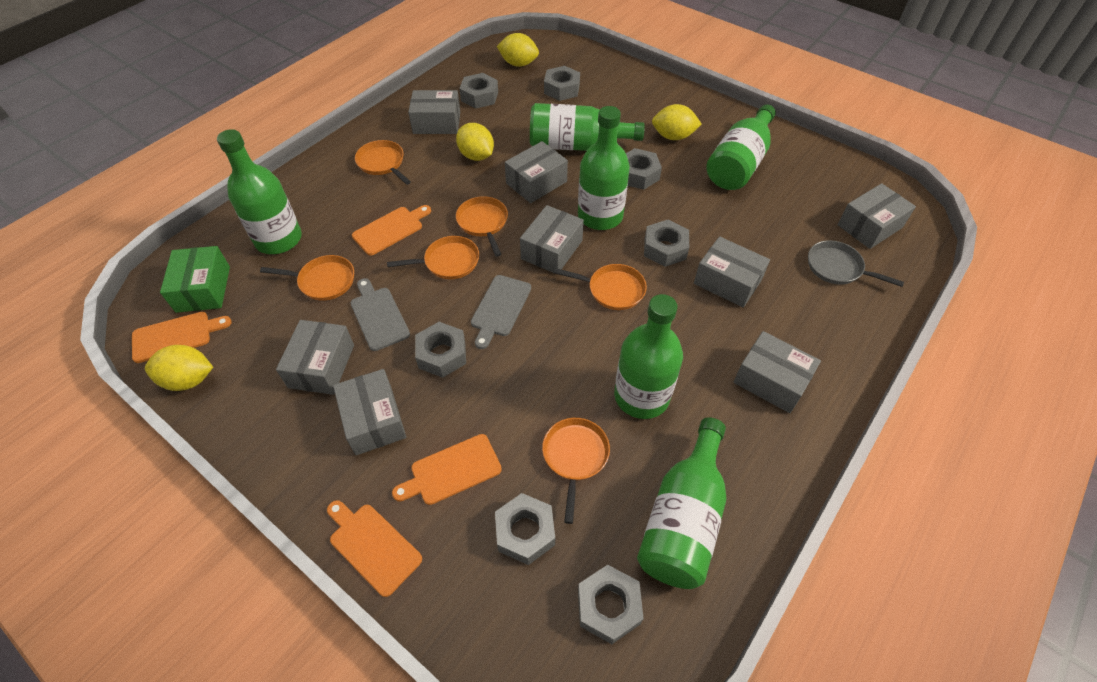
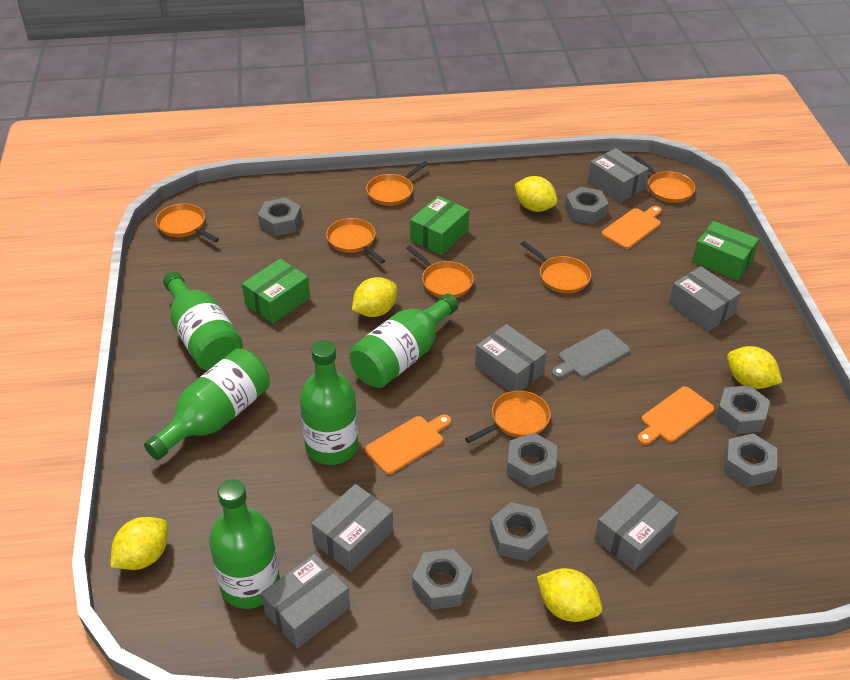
green bottle: 6 -> 5
green box: 1 -> 3
grey box: 8 -> 6
grey cutting board: 2 -> 1
grey pan: 1 -> 0
orange cutting board: 4 -> 3
orange pan: 6 -> 7
yellow lemon: 4 -> 5

